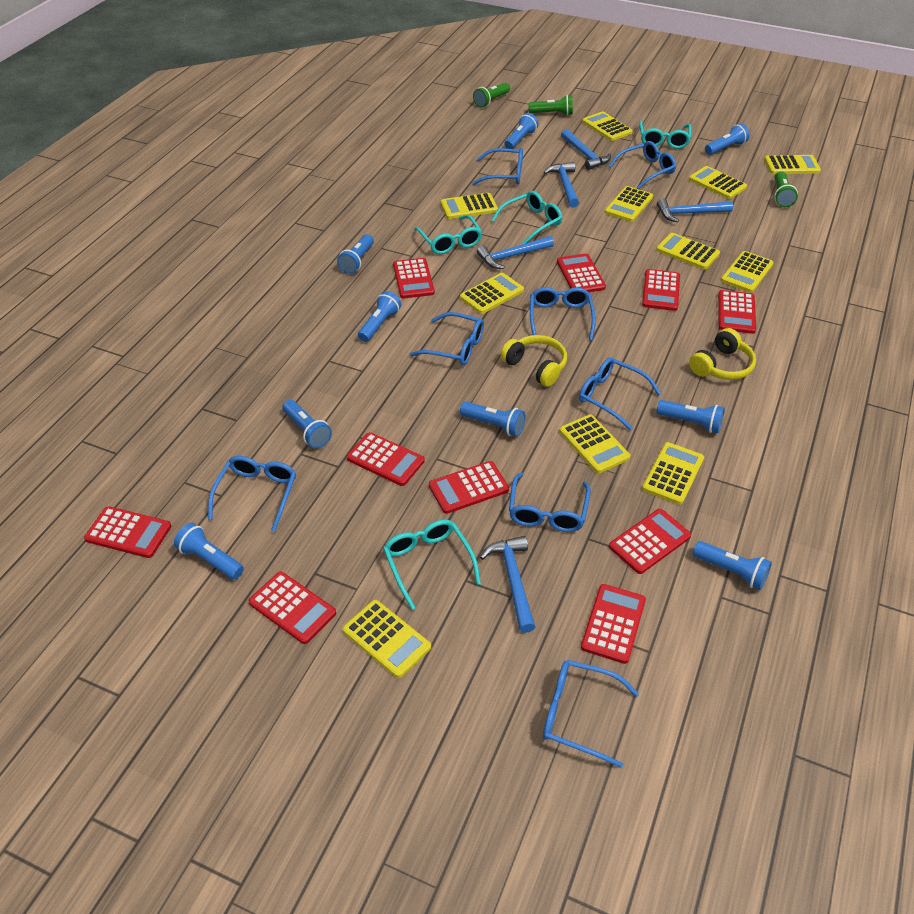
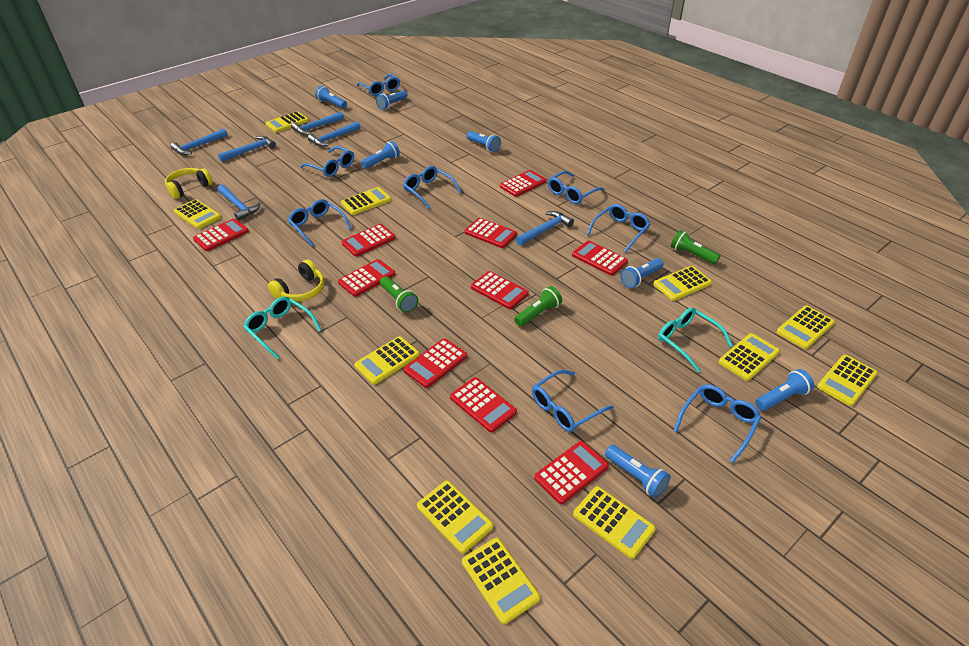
blue flashlight: 9 -> 7
blue hammer: 5 -> 6
turquoise glasses: 4 -> 2

